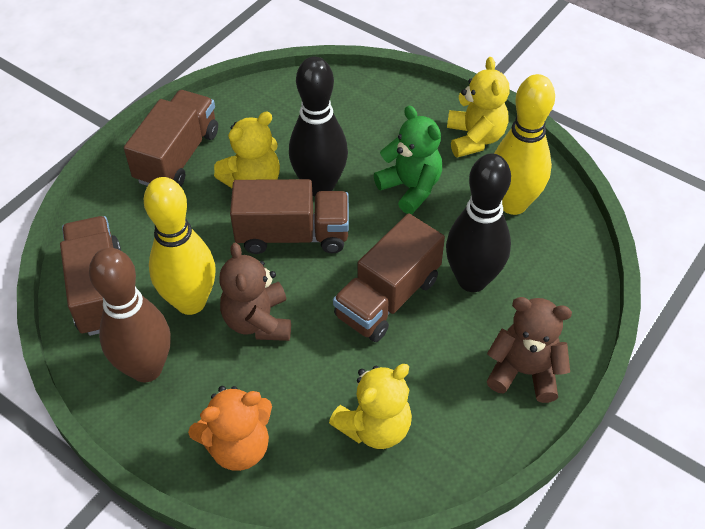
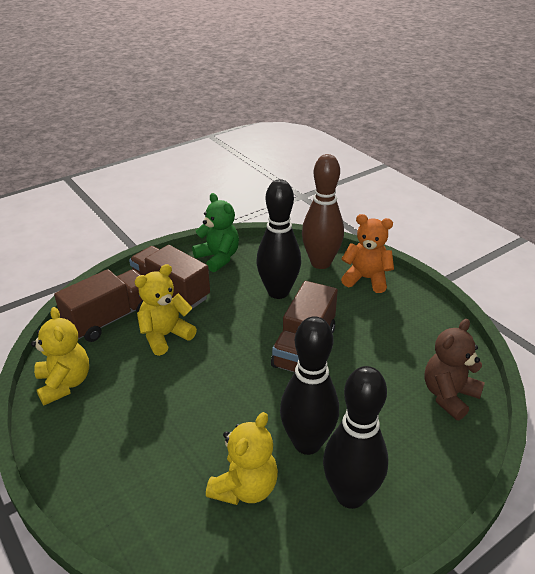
black bowling pin: 2 -> 3
brown teddy bear: 2 -> 1
brown truck: 4 -> 3
yellow bowling pin: 2 -> 0

